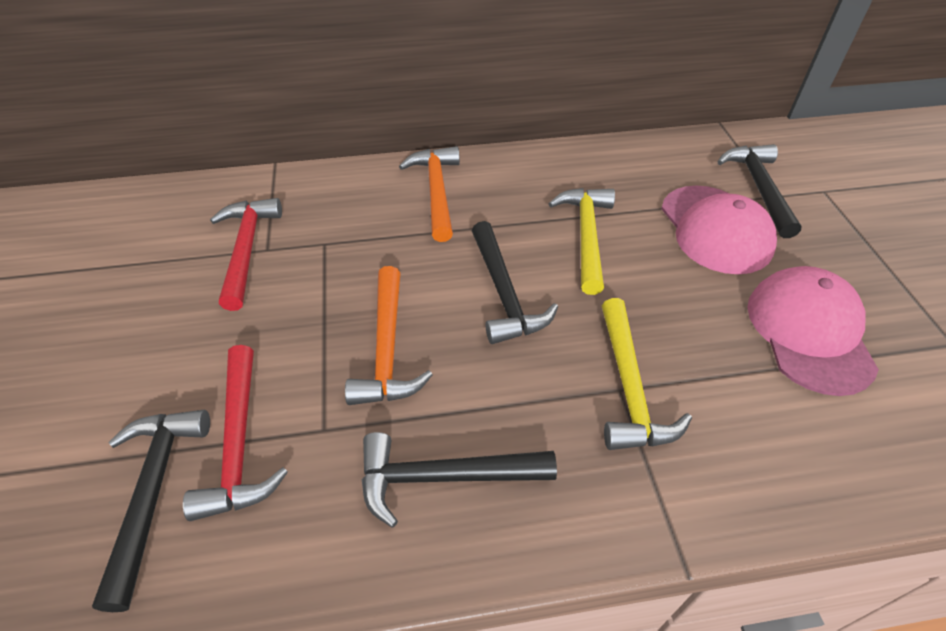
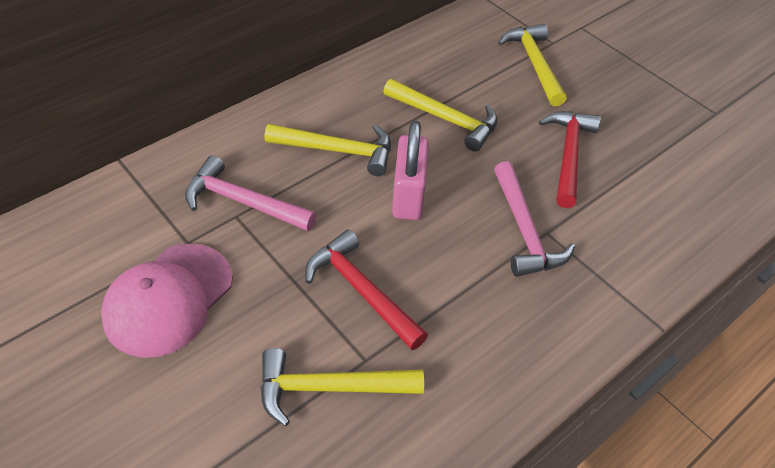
black hammer: 4 -> 0
orange hammer: 2 -> 0
pink cap: 2 -> 1
pink hammer: 0 -> 2
pink padlock: 0 -> 1
yellow hammer: 2 -> 4

